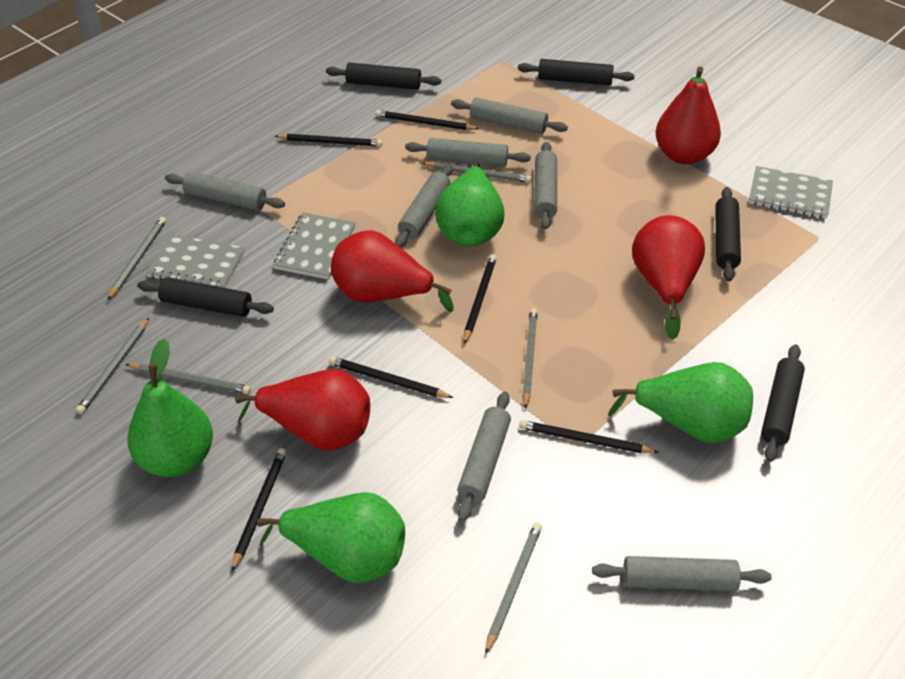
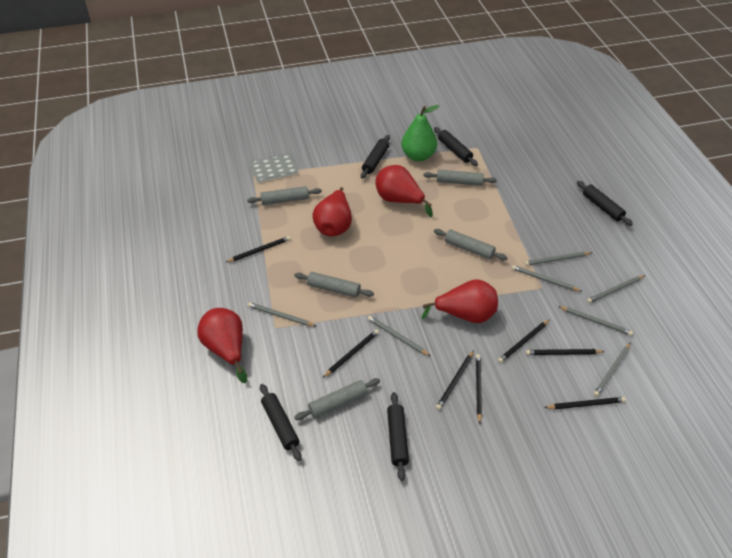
black pencil: 6 -> 7
green pear: 4 -> 1
grey notebook: 3 -> 1
grey pencil: 6 -> 7
grey rolling pin: 7 -> 5

